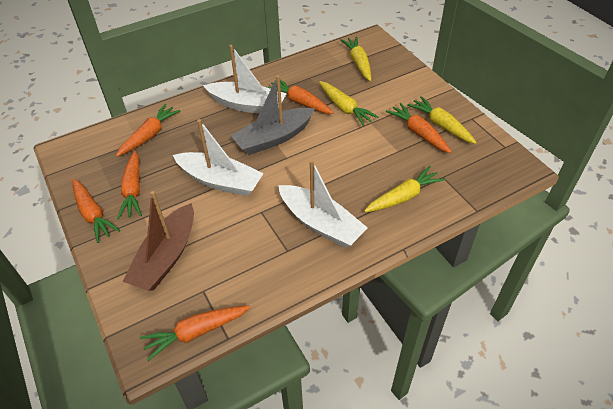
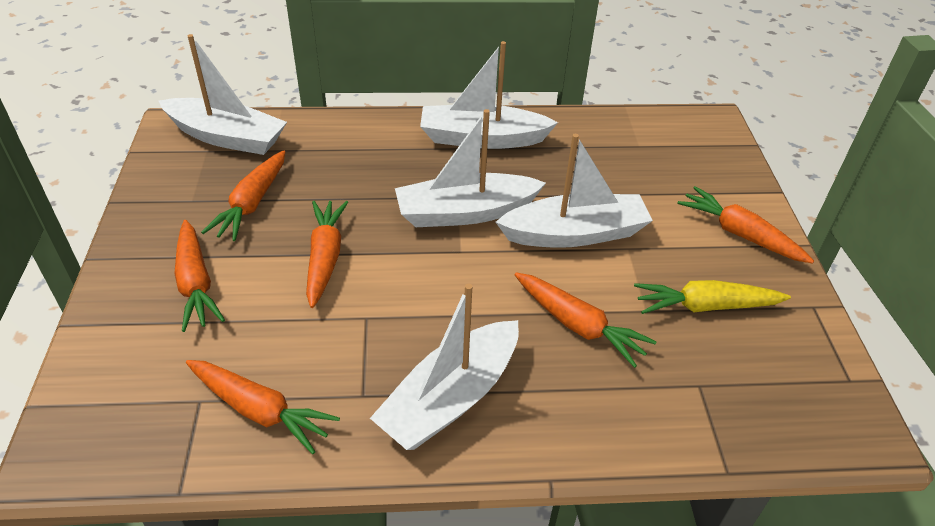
brown boat: 1 -> 0
grey boat: 1 -> 0
white boat: 3 -> 5
yellow carrot: 4 -> 1

